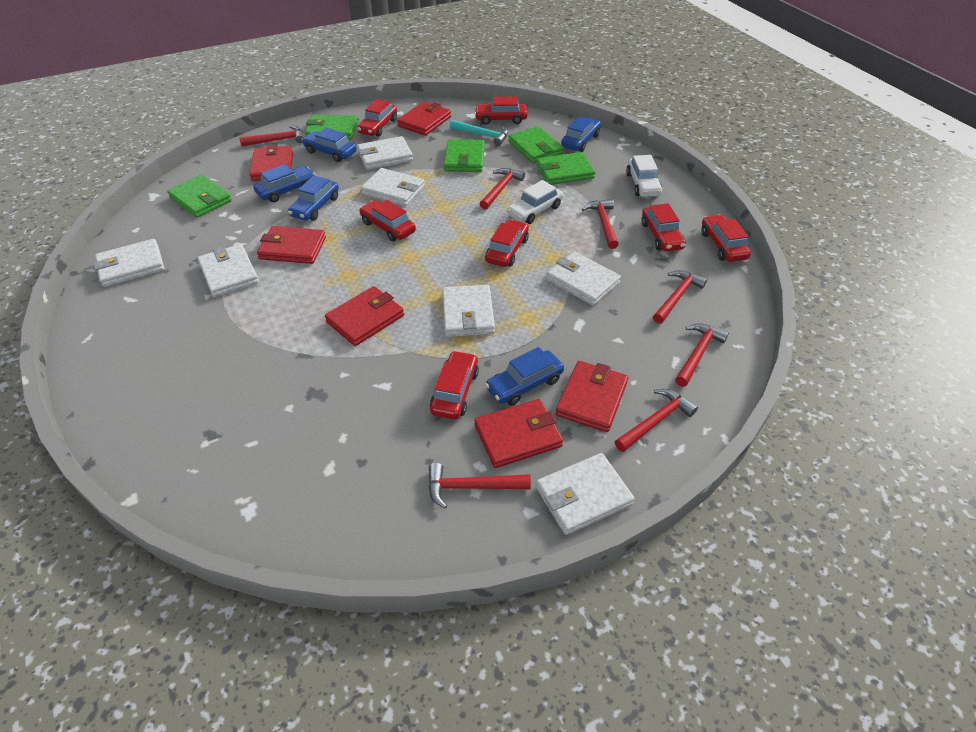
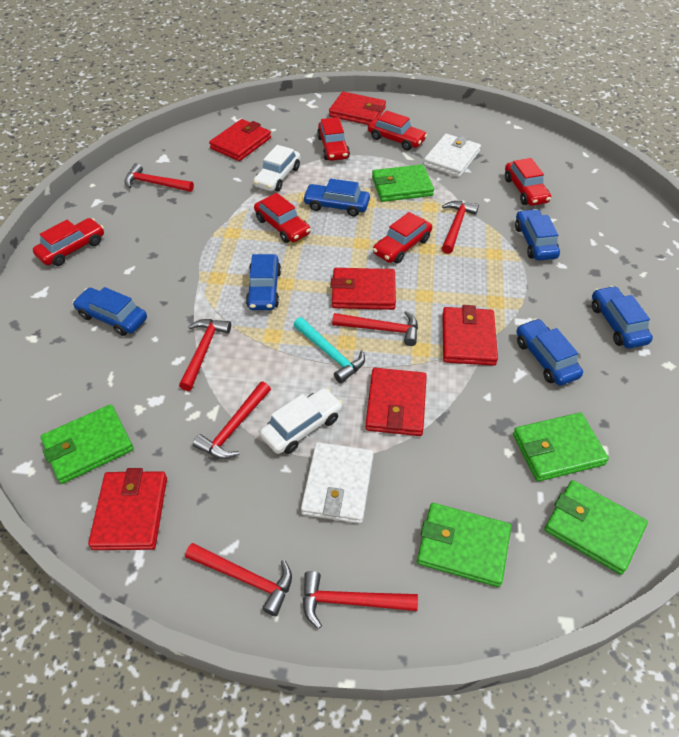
blue car: 5 -> 6
red car: 7 -> 6
white wallet: 7 -> 2

